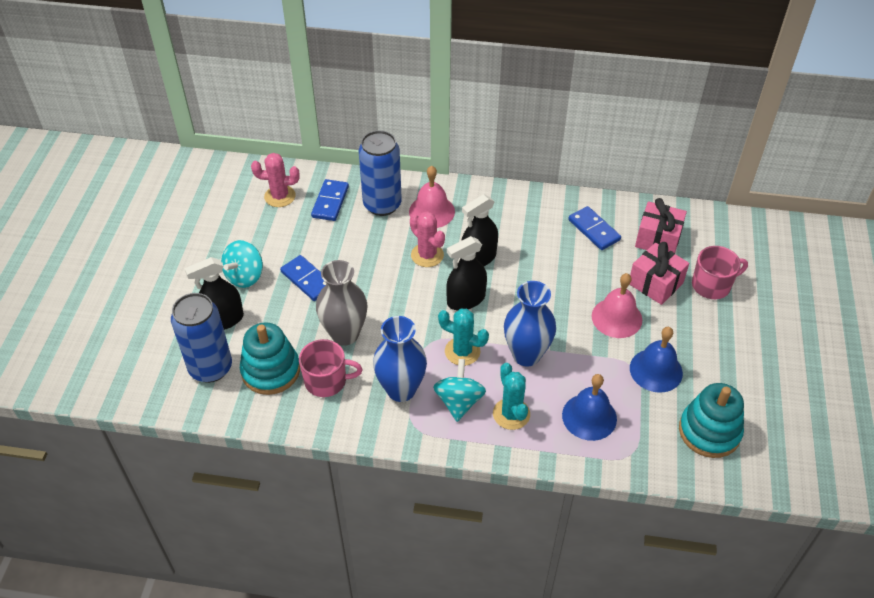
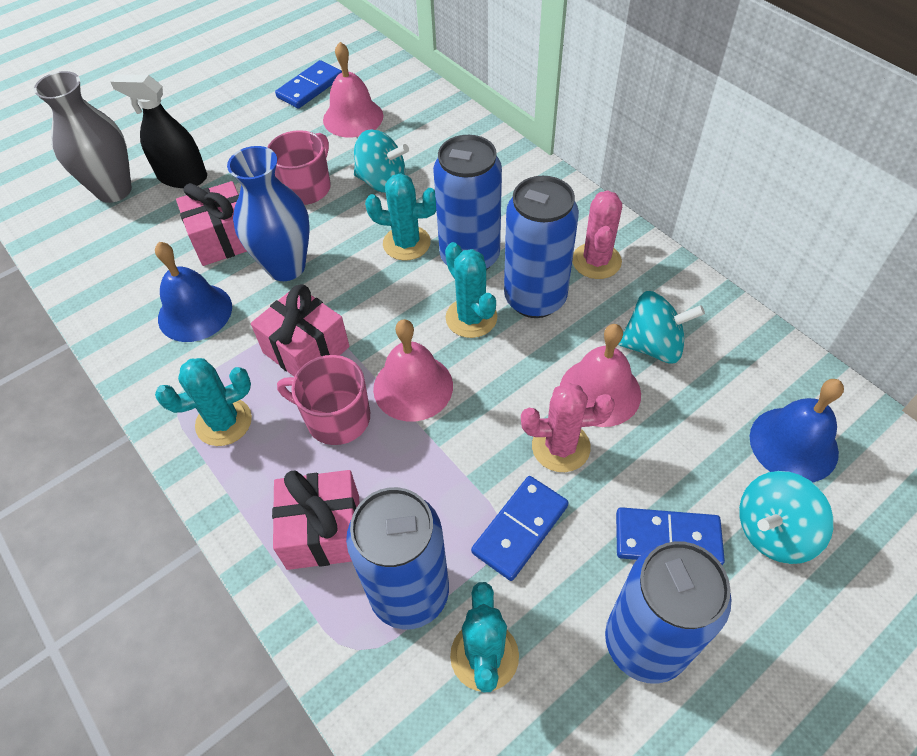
black spray bottle: 3 -> 1
blue can: 2 -> 4
blue vase: 2 -> 1
pink bell: 2 -> 3
pink gift: 2 -> 3
turquoise cactus: 2 -> 4
turquoise spinning top: 2 -> 3
turquoise stacking toy: 2 -> 0

